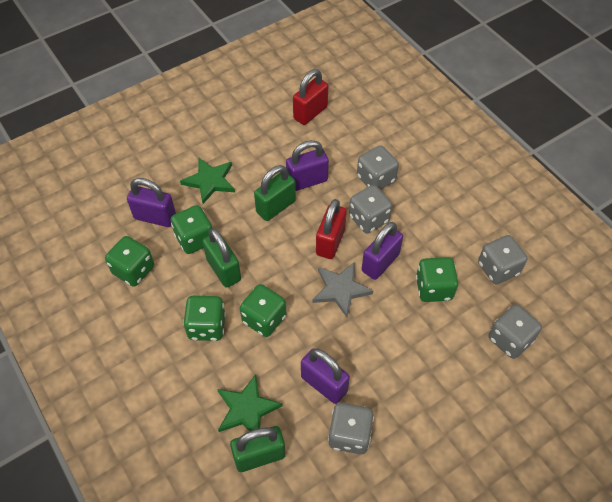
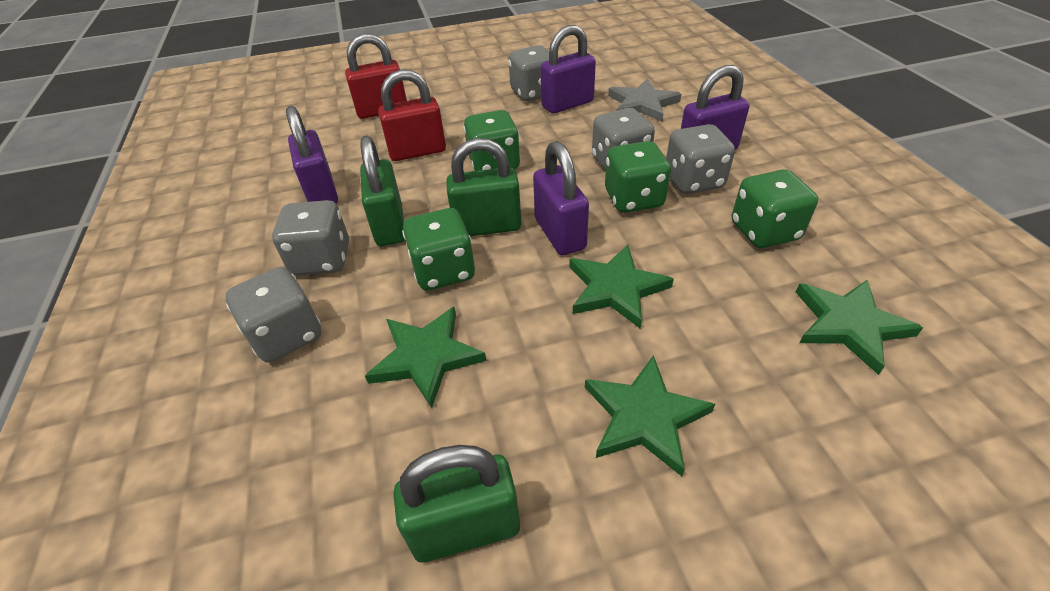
green dice: 5 -> 4
green star: 2 -> 4

